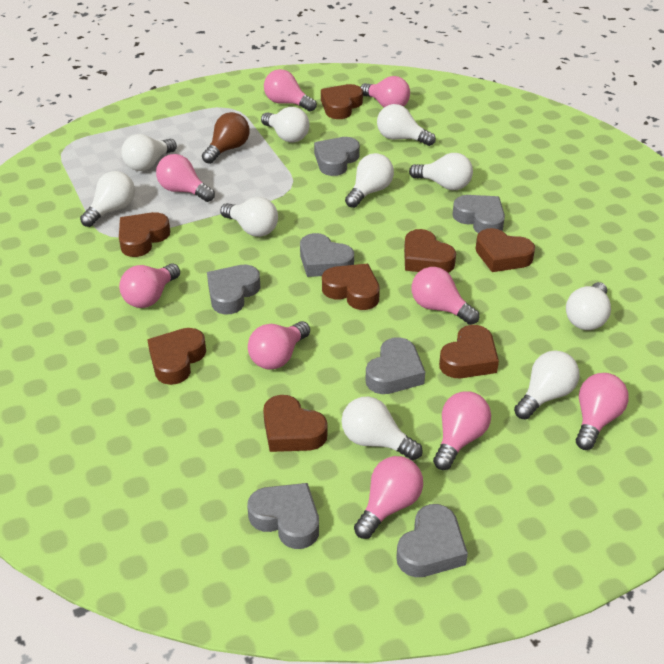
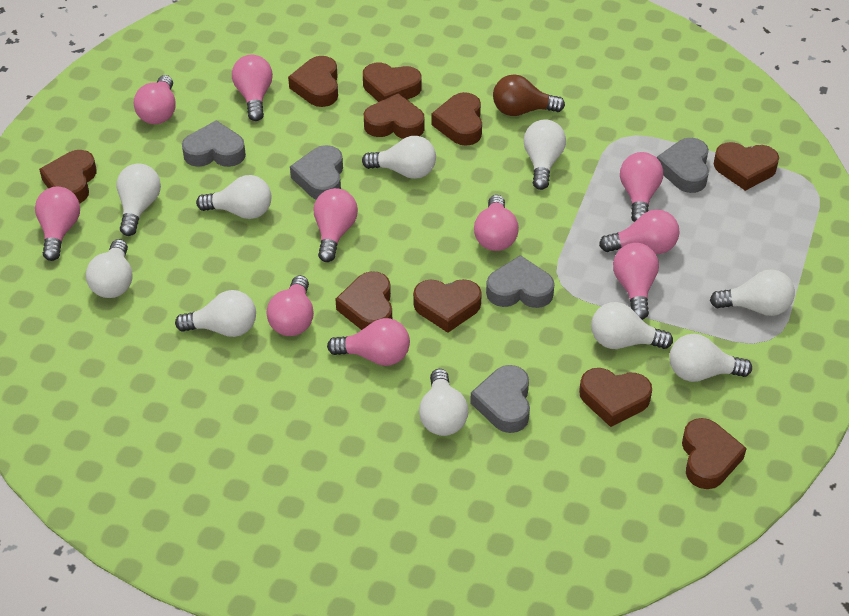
brown heart: 8 -> 10
grey heart: 7 -> 5
pink light bulb: 9 -> 10

